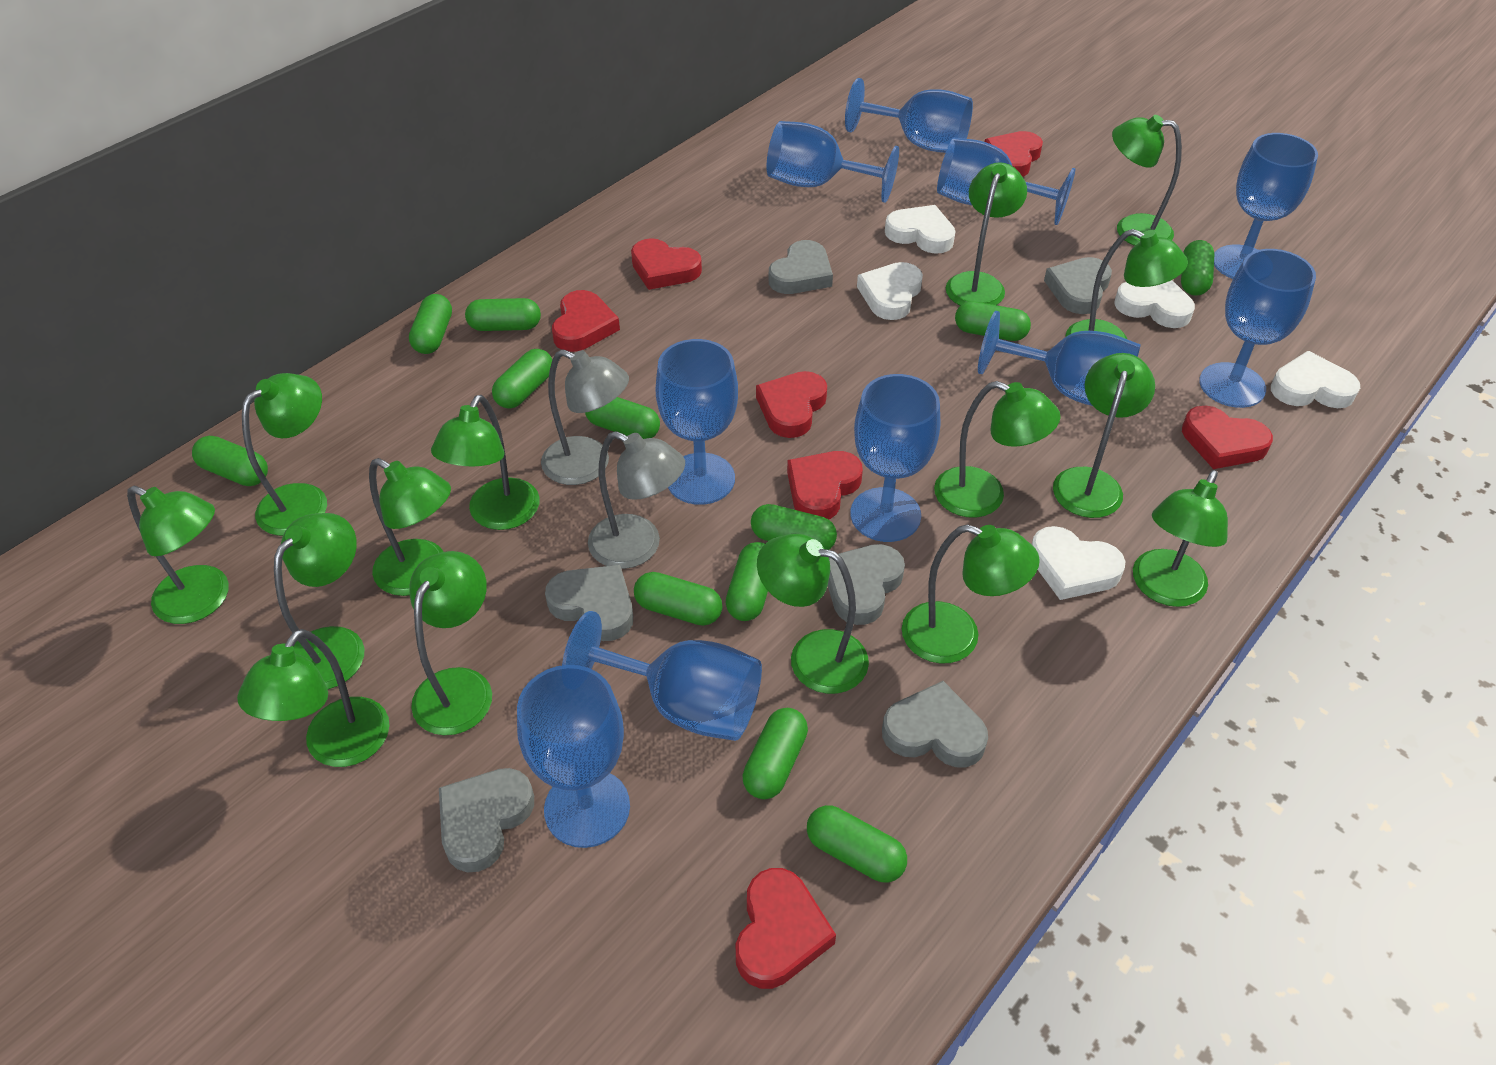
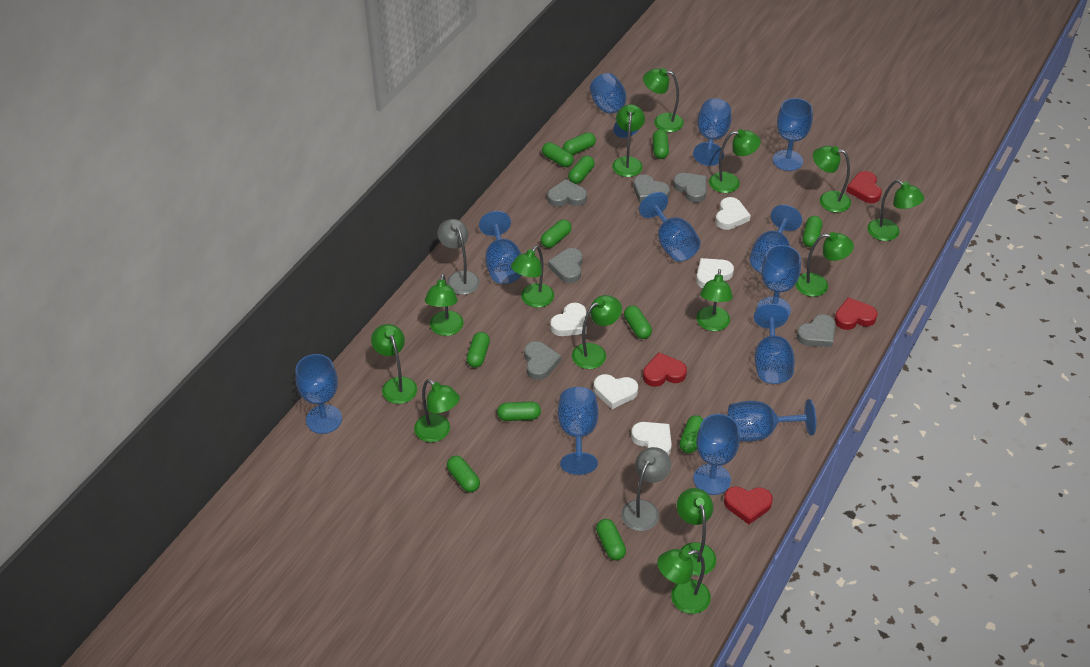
blue goblet: 10 -> 12
green lamp: 15 -> 14
red heart: 7 -> 4

